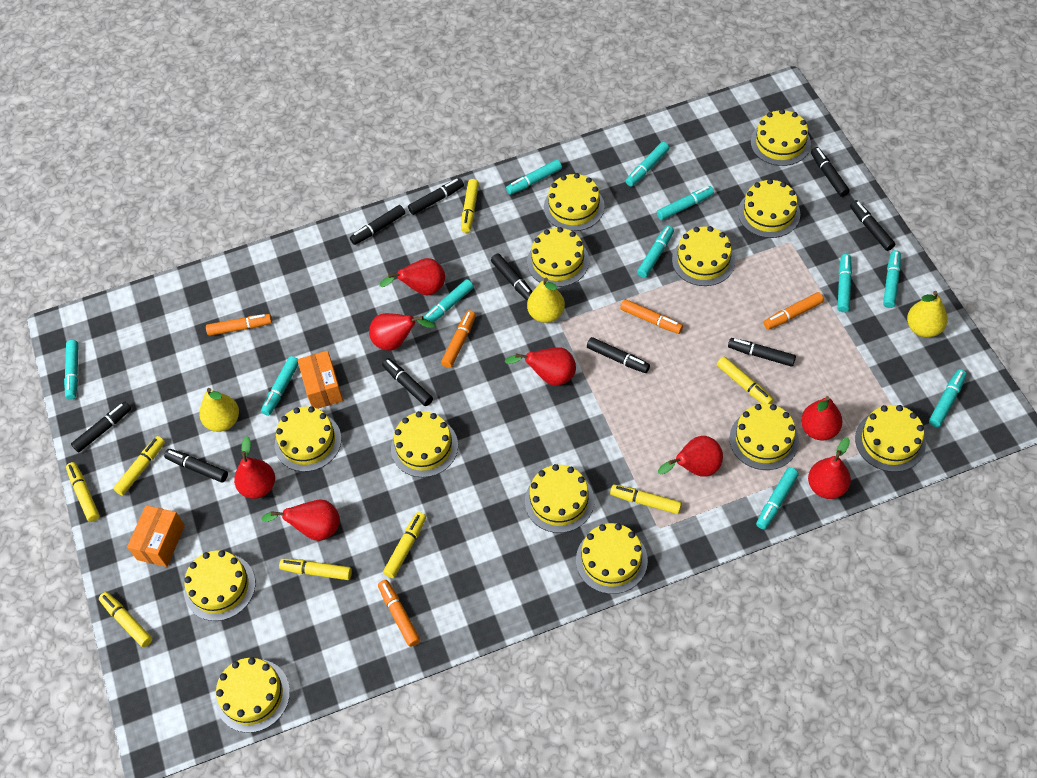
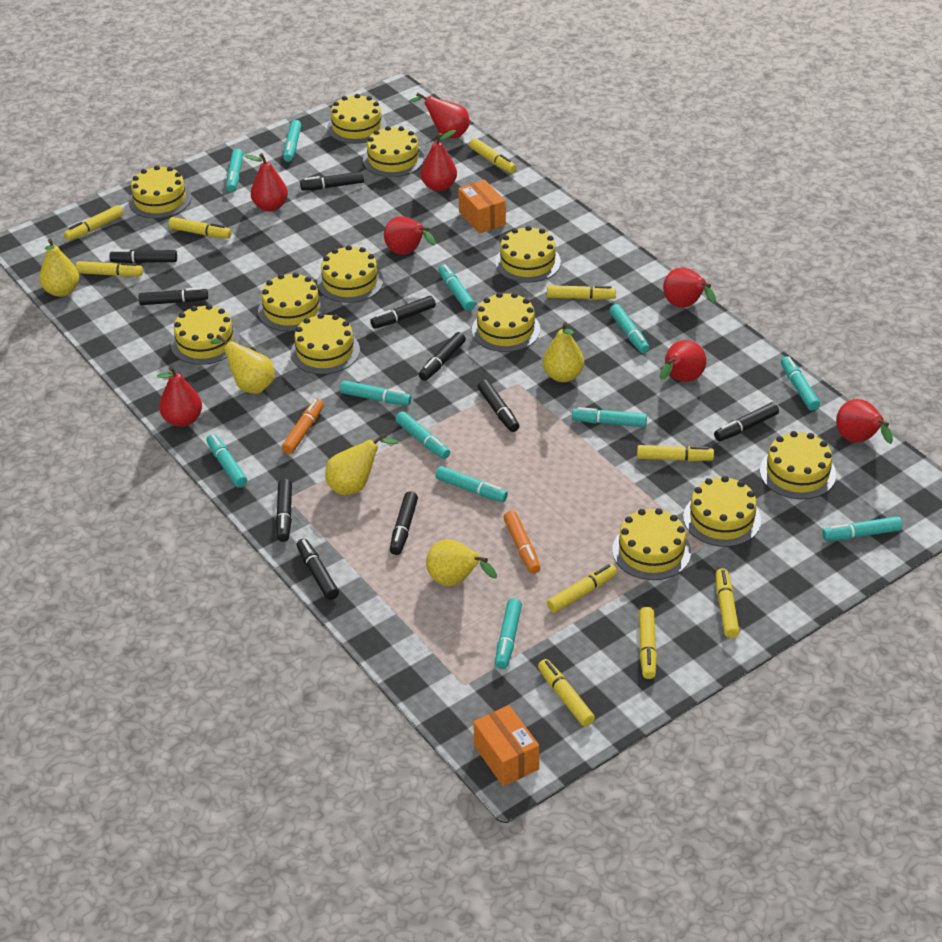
orange marker: 5 -> 2
turquoise marker: 11 -> 12
yellow cake: 13 -> 12
yellow marker: 8 -> 10
yellow pear: 3 -> 5

